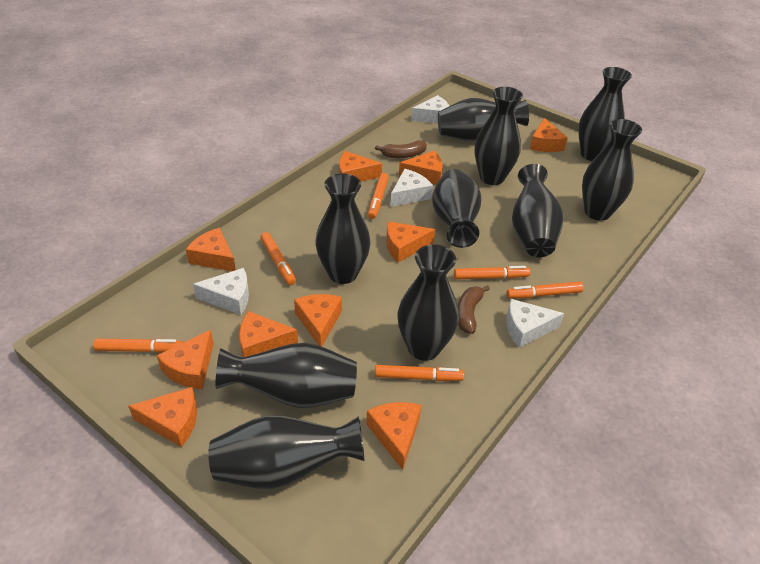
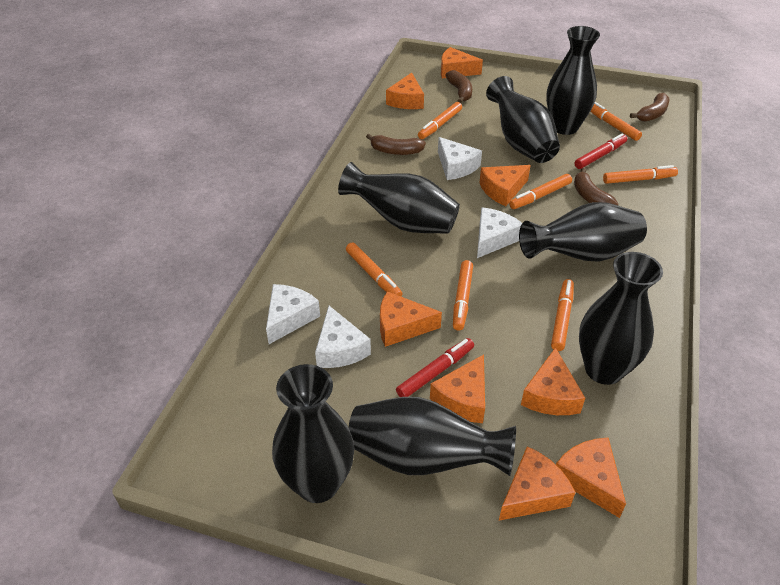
black vase: 10 -> 7
brown banana: 2 -> 4
orange cheese: 10 -> 8
orange marker: 6 -> 7
red marker: 0 -> 2

